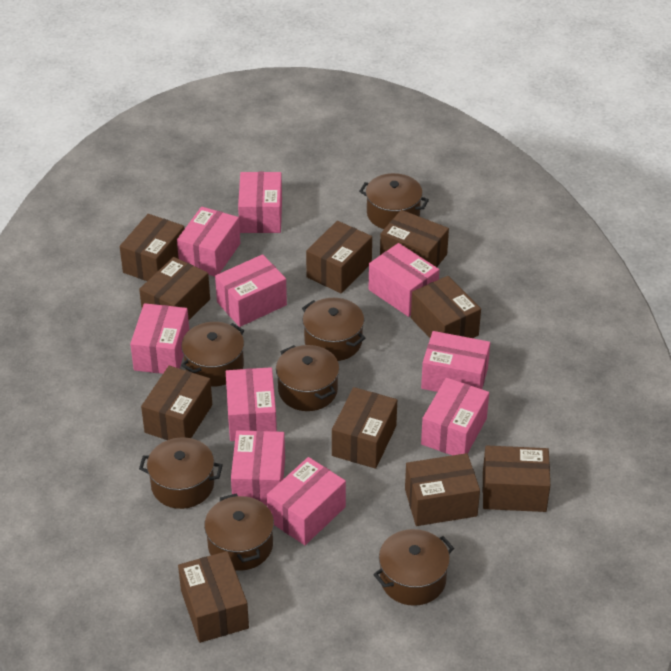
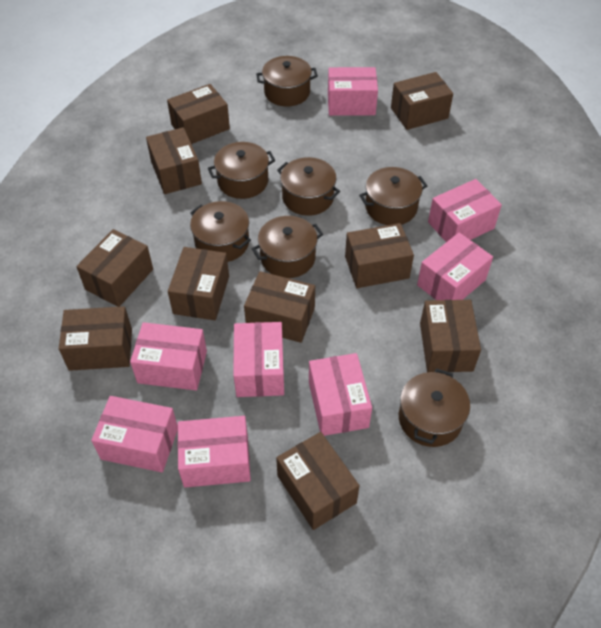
pink box: 10 -> 8

